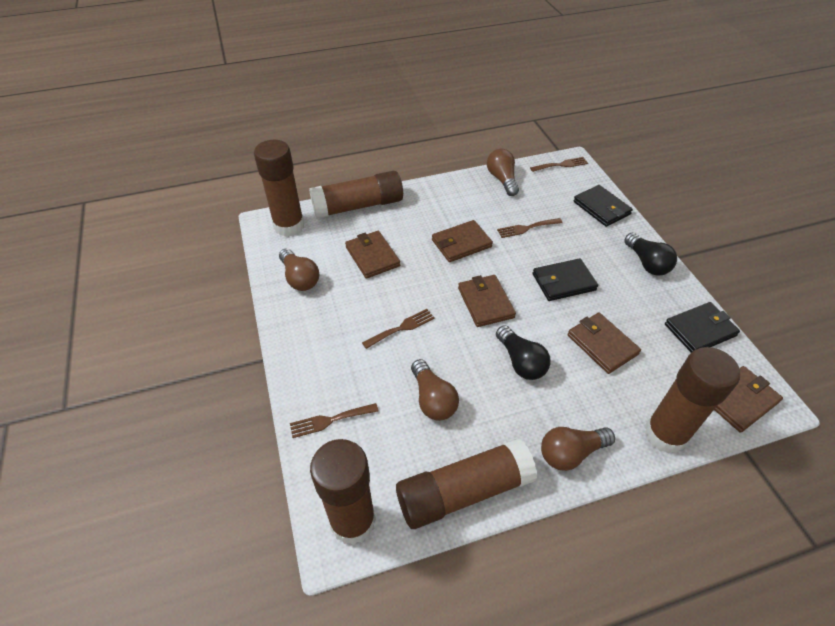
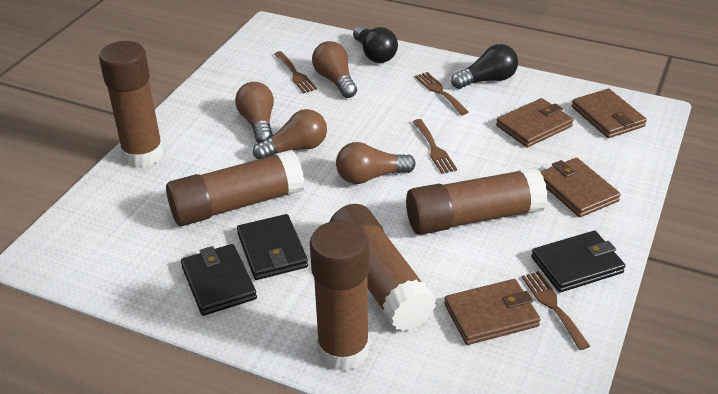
brown wallet: 5 -> 4

